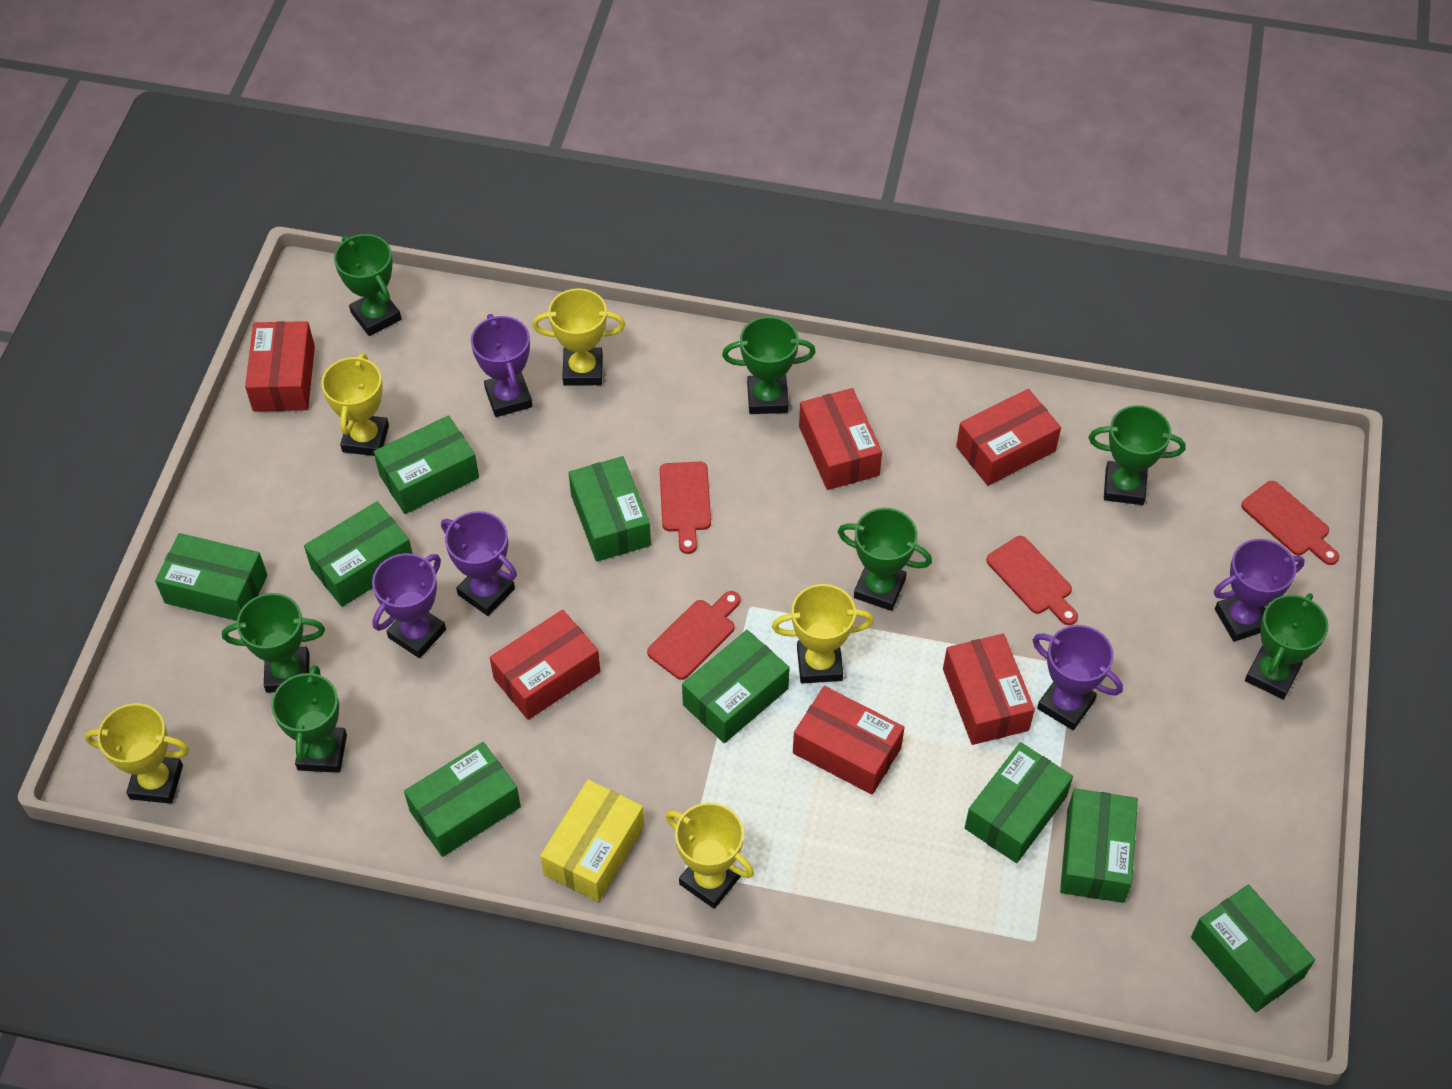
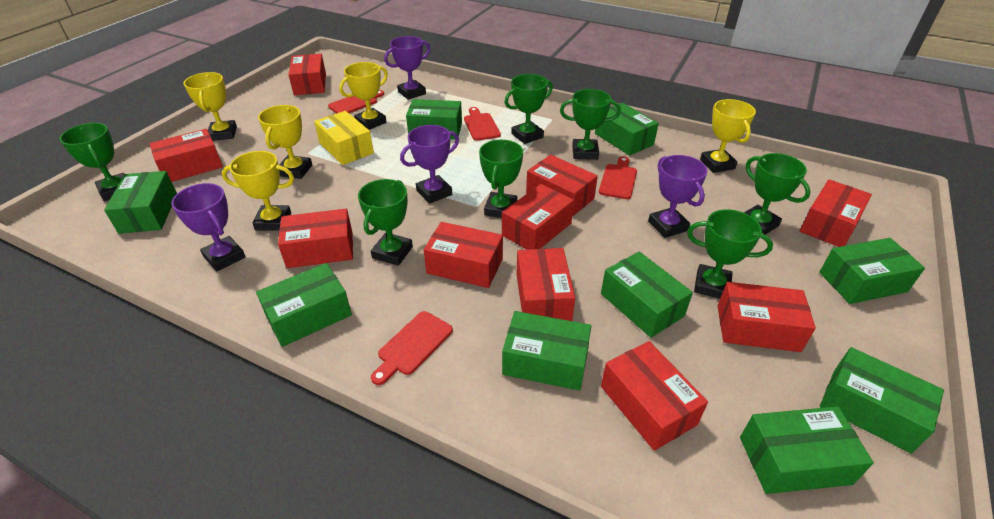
purple trophy: 5 -> 4
red box: 6 -> 10

